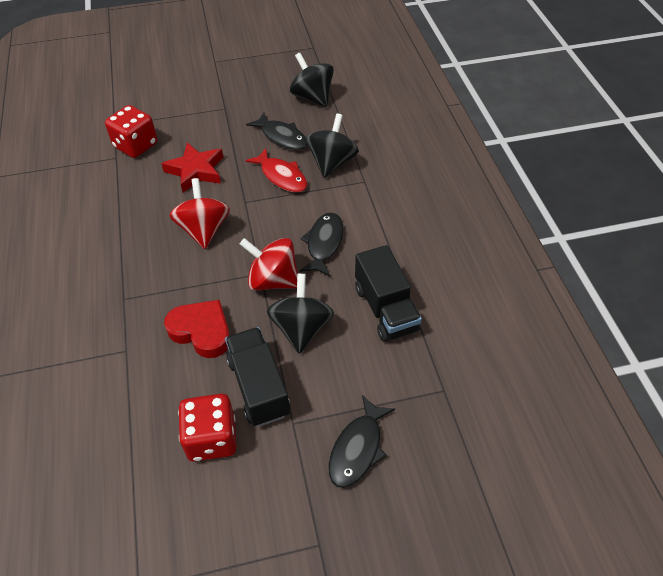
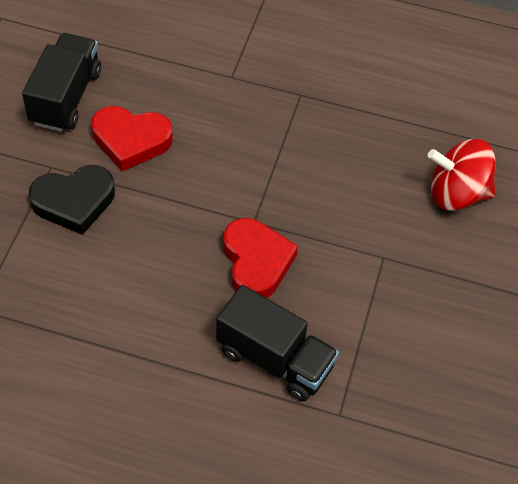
black fish: 3 -> 0
black heart: 0 -> 1
black spinning top: 3 -> 0
red dice: 2 -> 0
red fish: 1 -> 0
red heart: 1 -> 2
red spinning top: 2 -> 1
red star: 1 -> 0

